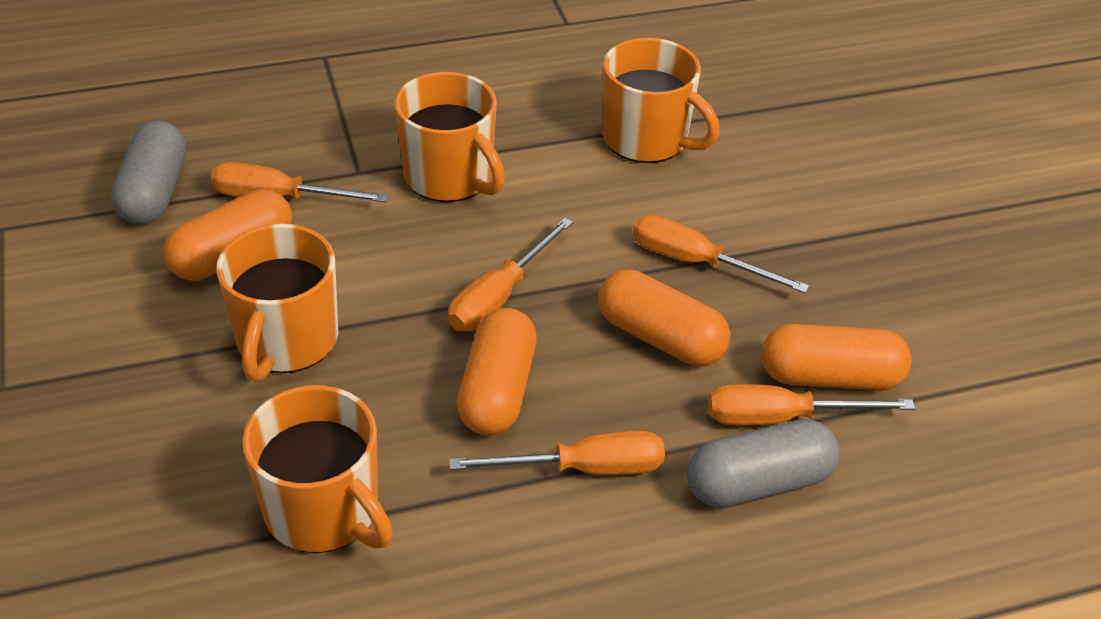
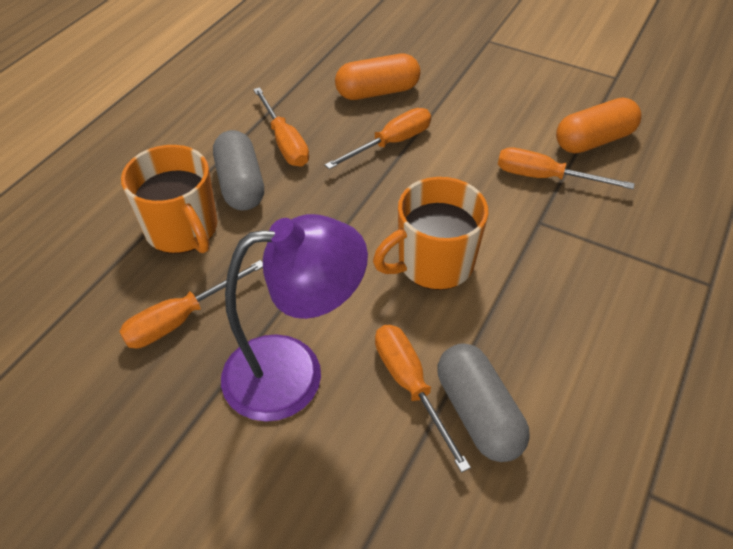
orange capsule: 4 -> 2
orange mug: 4 -> 2
purple lamp: 0 -> 1

